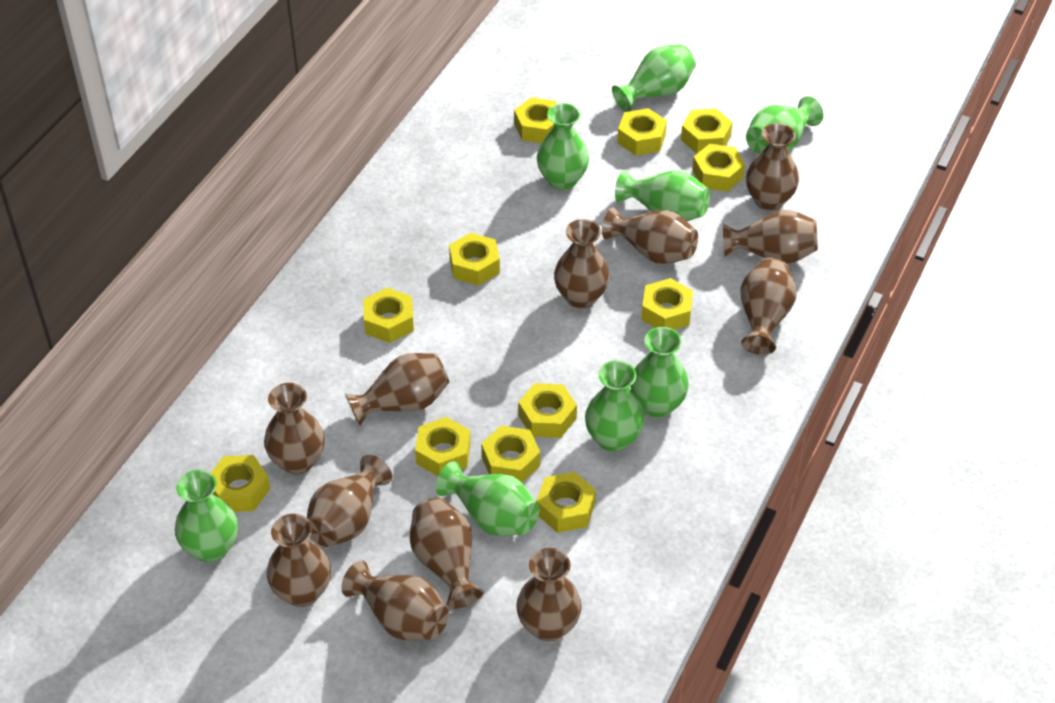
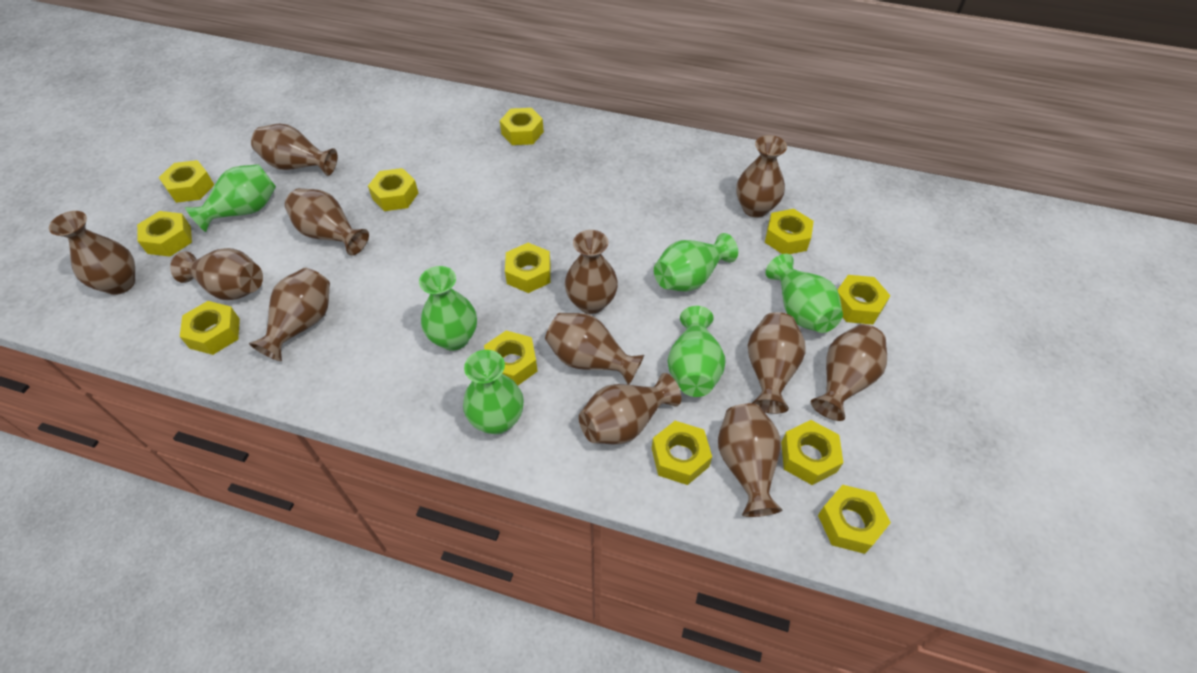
green vase: 8 -> 6

